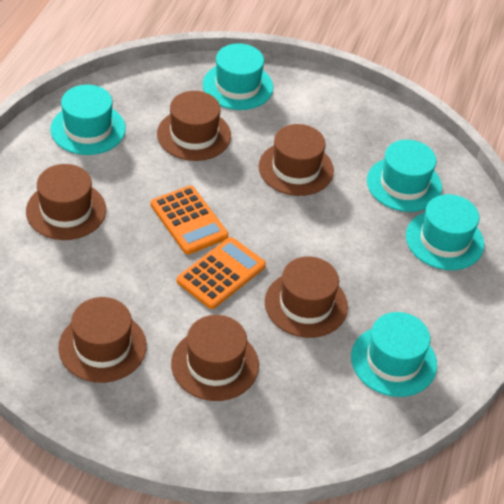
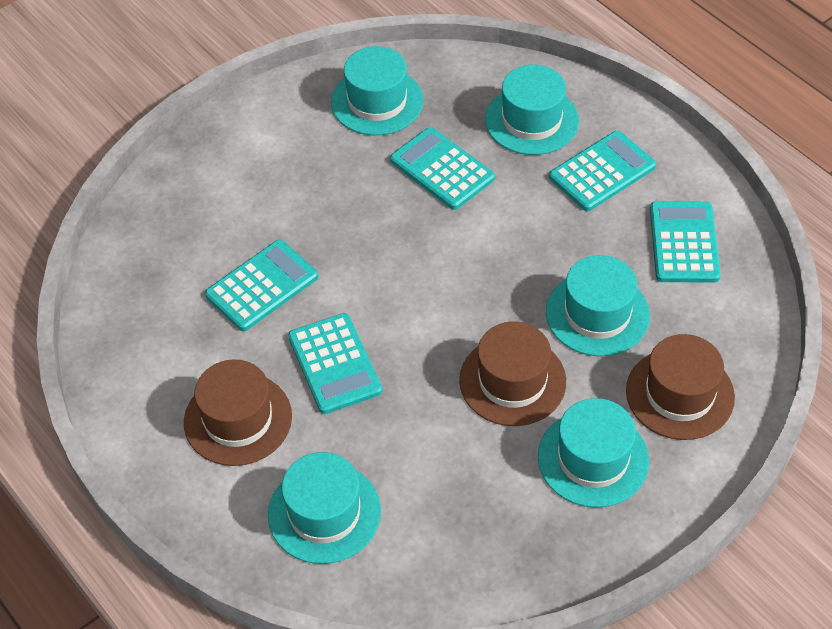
brown hat: 6 -> 3
orange calculator: 2 -> 0
turquoise calculator: 0 -> 5

